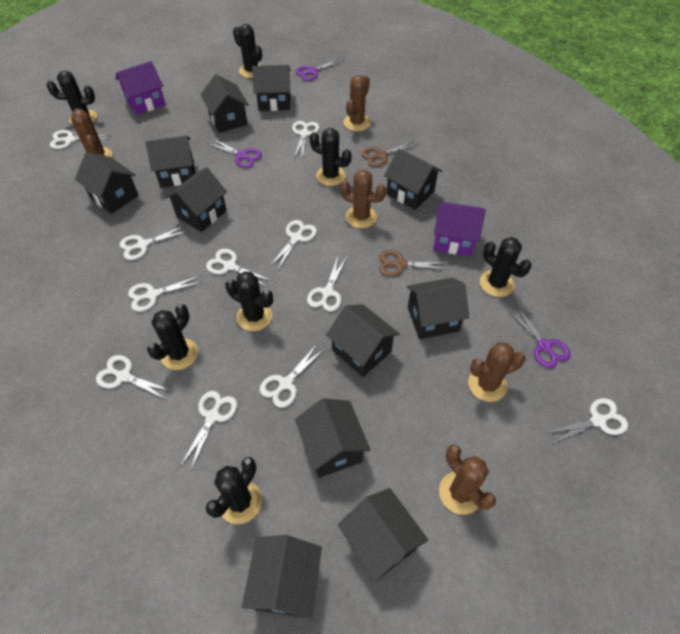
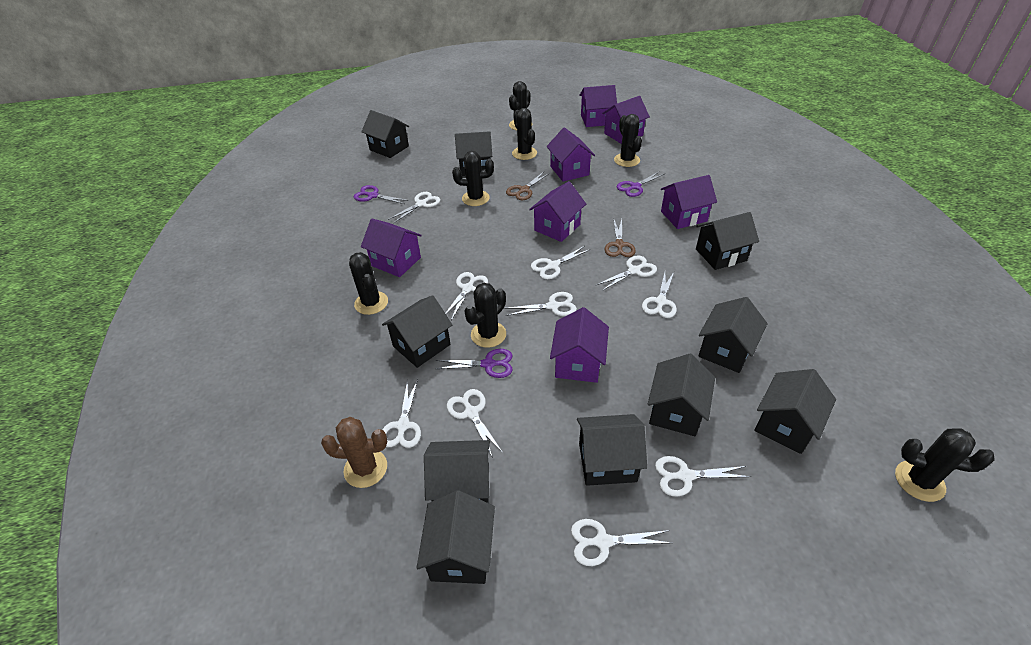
black house: 11 -> 10
brown cactus: 5 -> 1
purple house: 2 -> 7
white scissors: 11 -> 10

